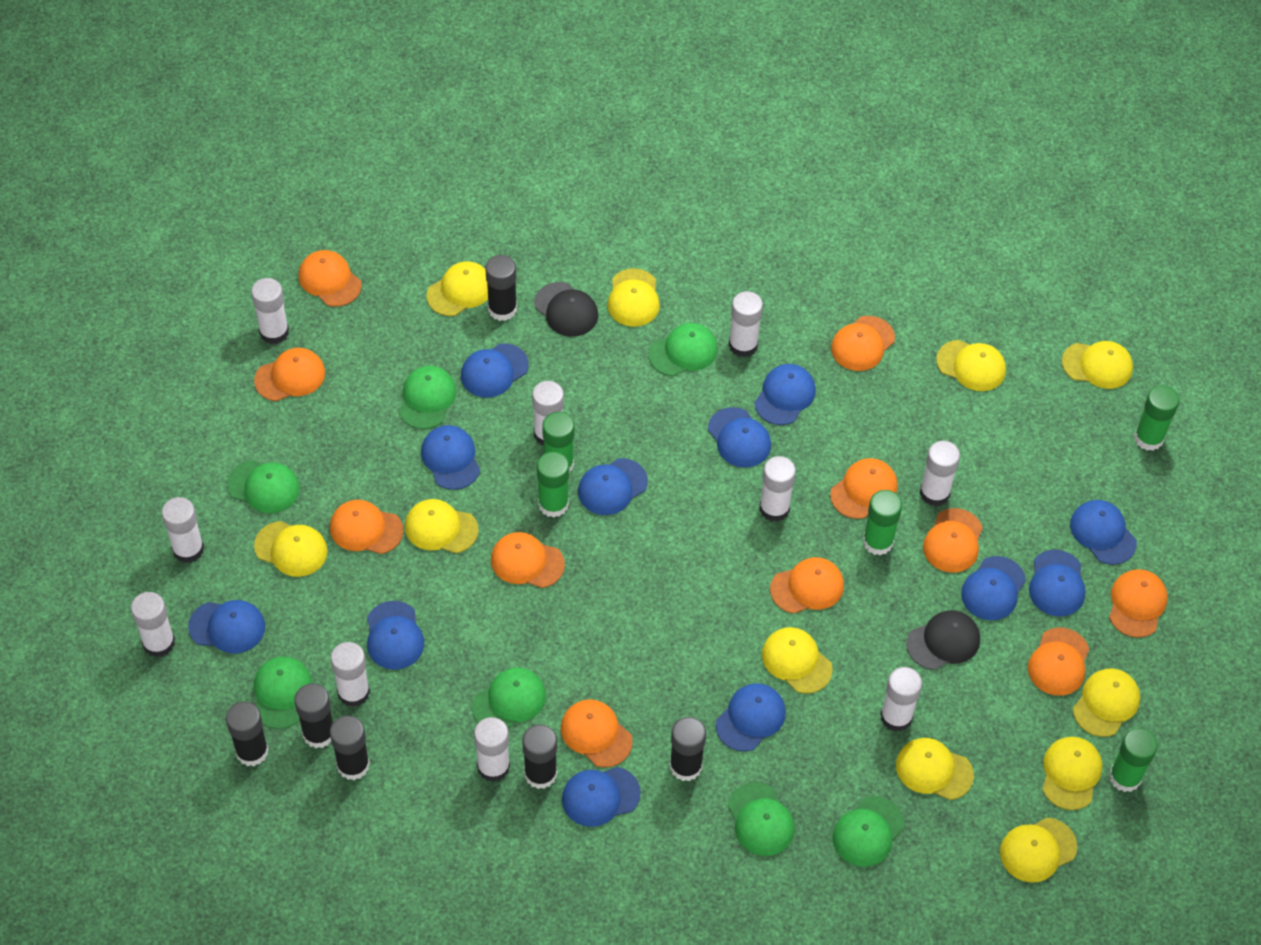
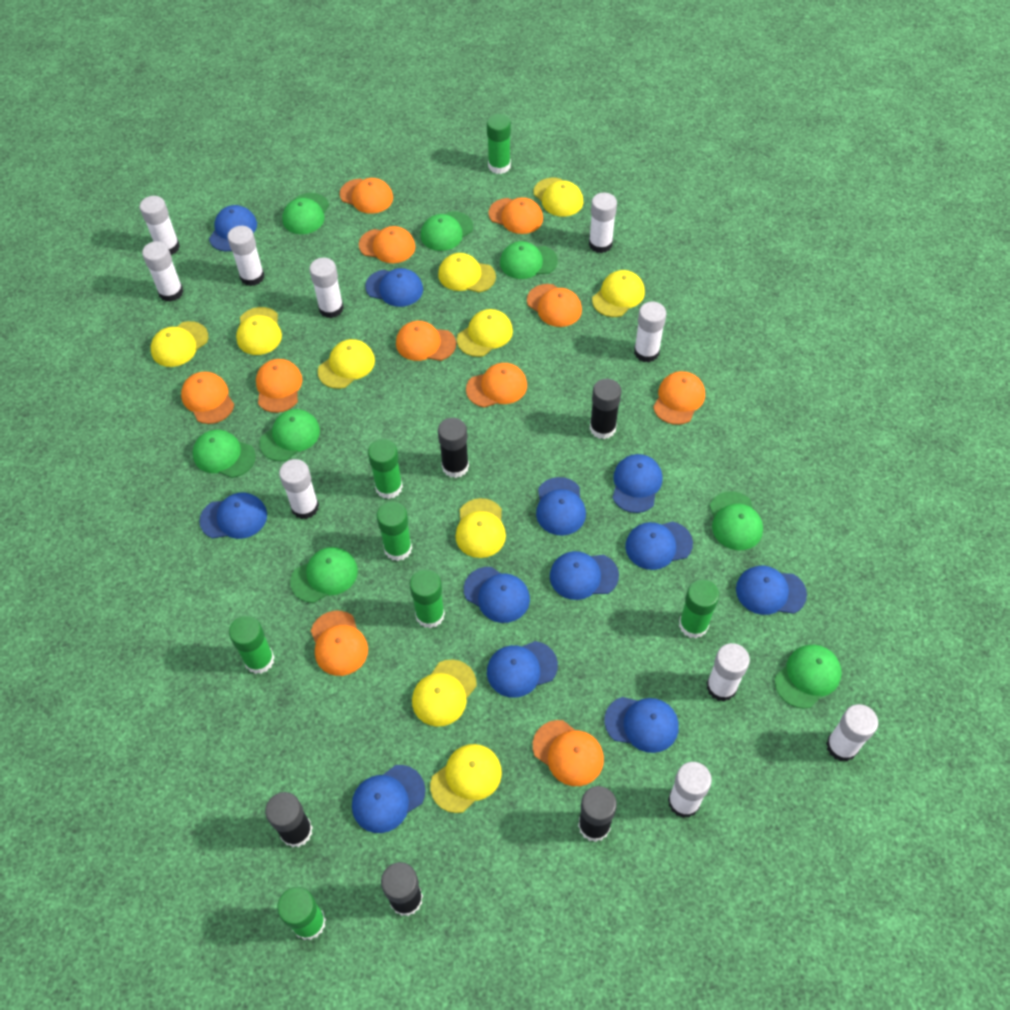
black cap: 2 -> 0
black glue stick: 6 -> 5
green cap: 7 -> 8
green glue stick: 5 -> 7
yellow cap: 11 -> 10

